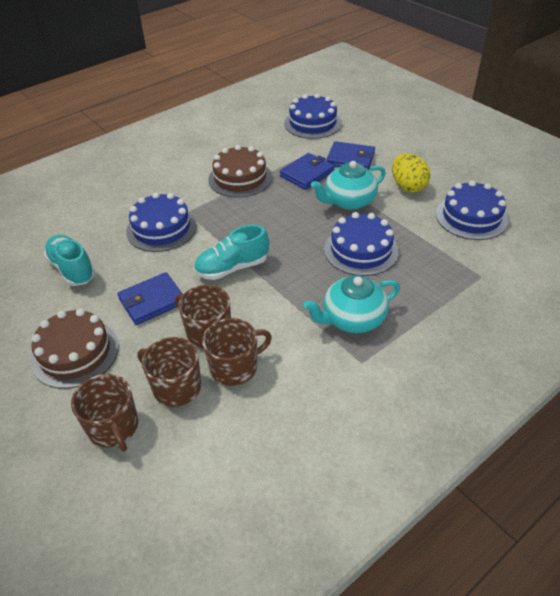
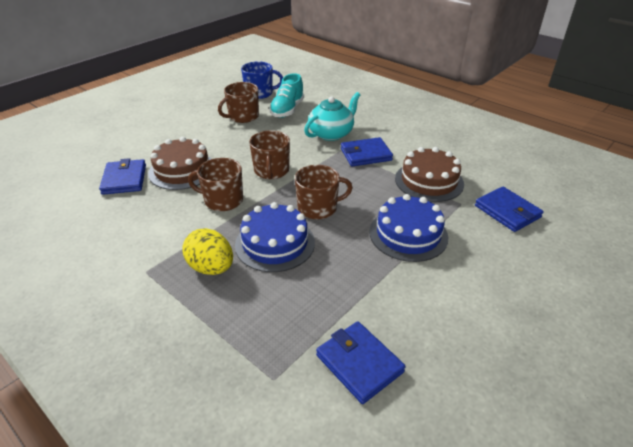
blue cake: 4 -> 2
blue mug: 0 -> 1
blue wallet: 3 -> 4
turquoise shoe: 2 -> 1
turquoise teapot: 2 -> 1

